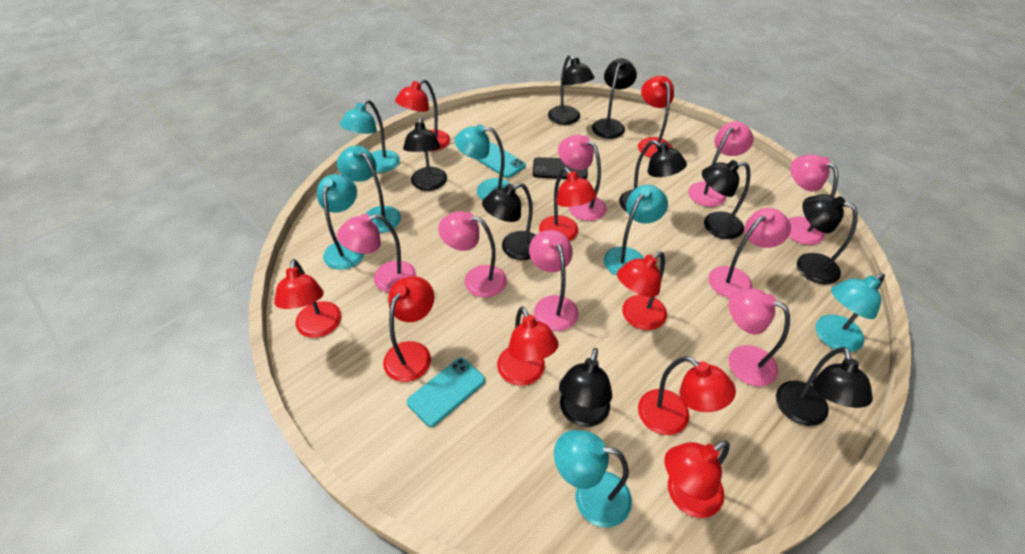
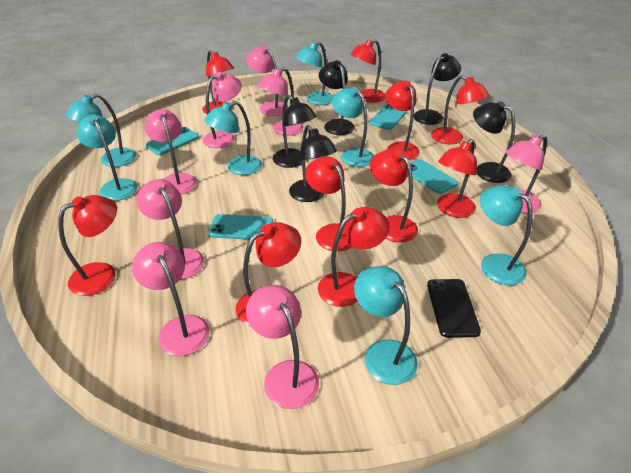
black lamp: 9 -> 5
red lamp: 9 -> 10
turquoise phone: 2 -> 4

